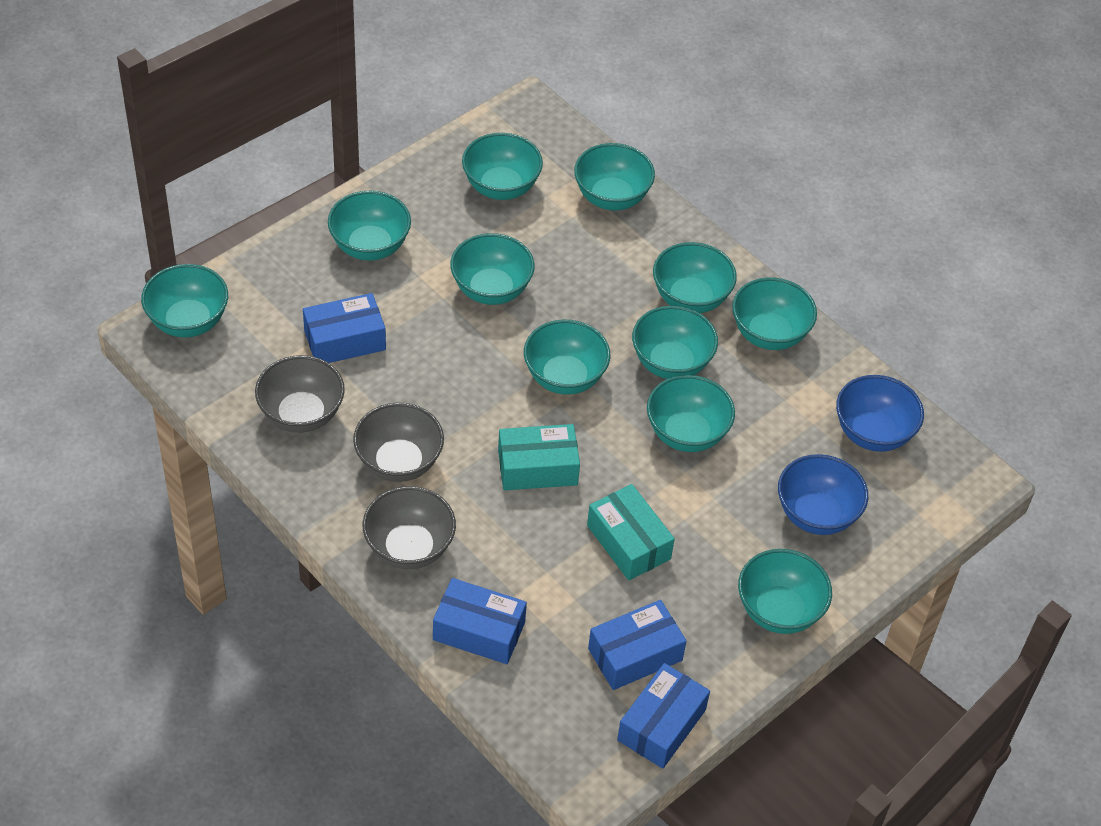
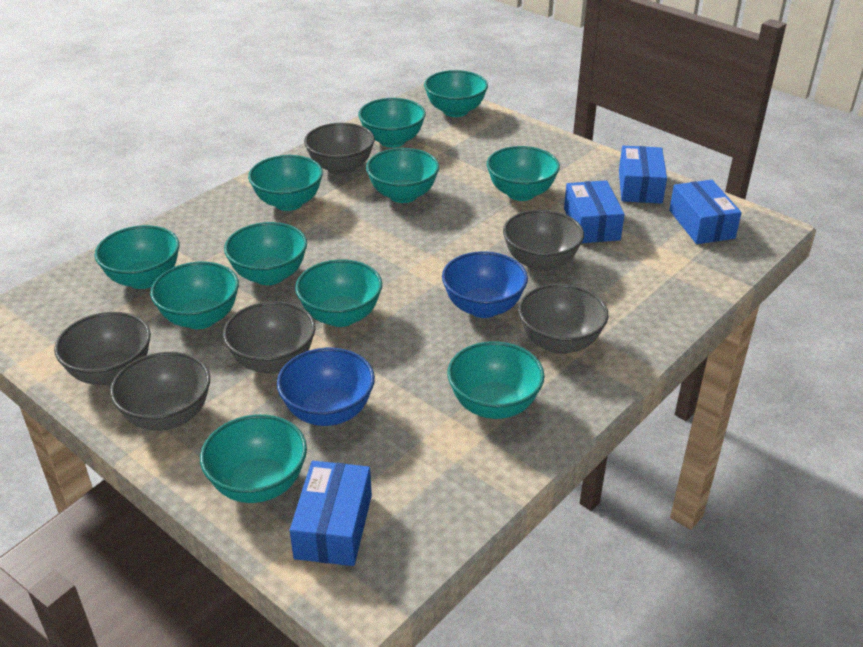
grey bowl: 3 -> 6
turquoise box: 2 -> 0

